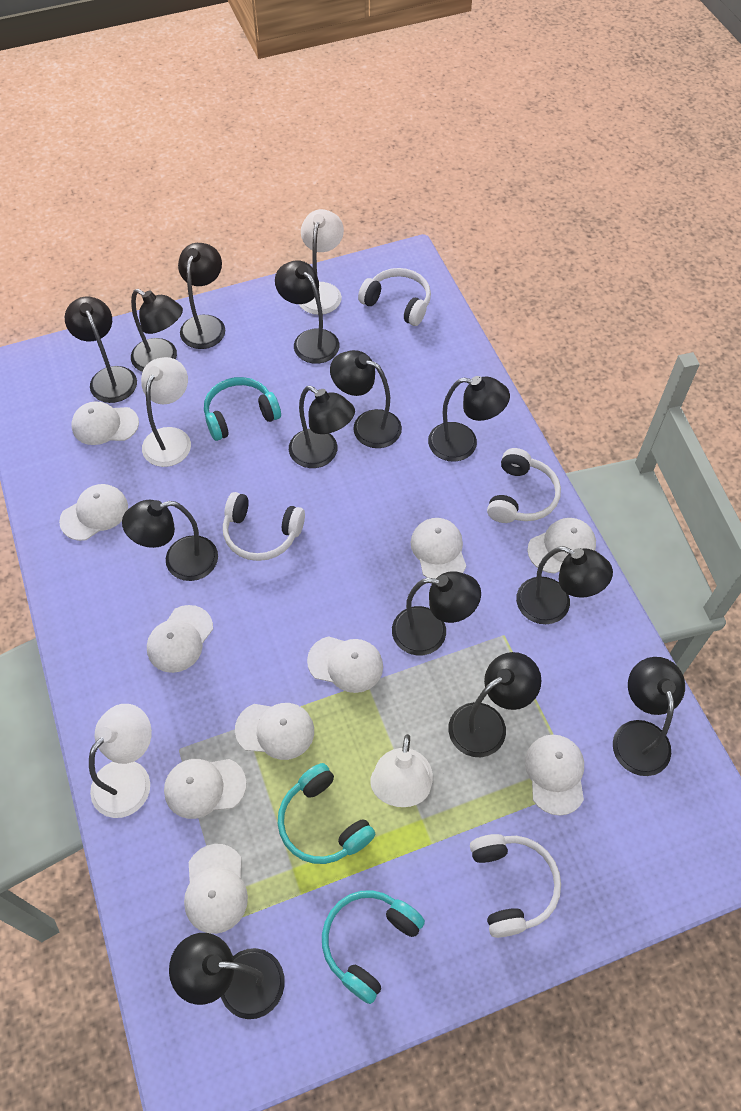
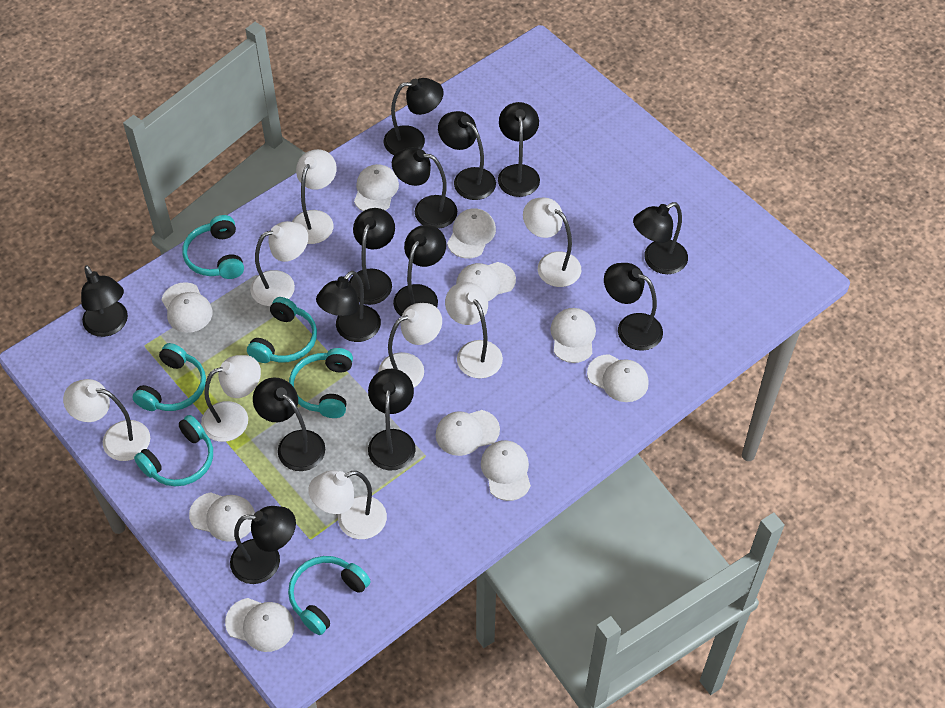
turquoise headphones: 3 -> 6
white headphones: 4 -> 0
white lamp: 4 -> 8

